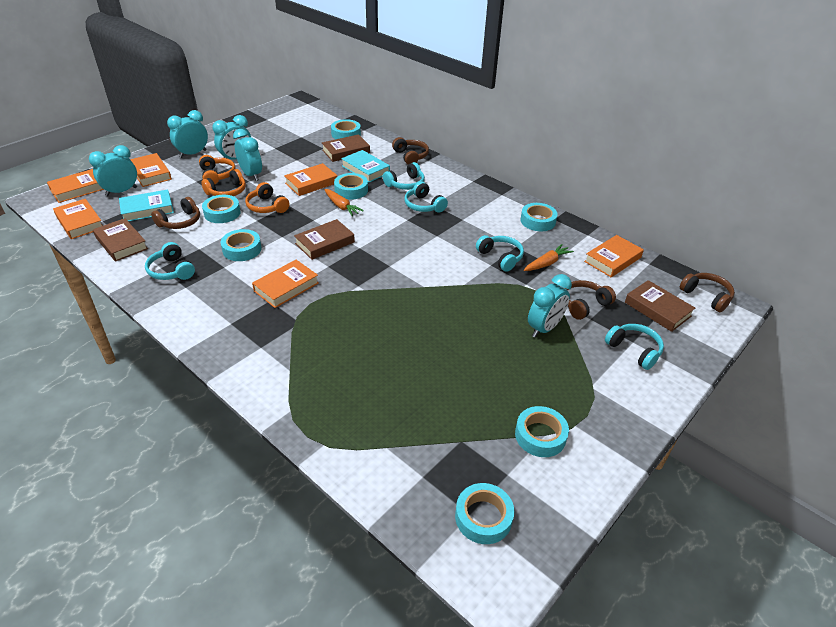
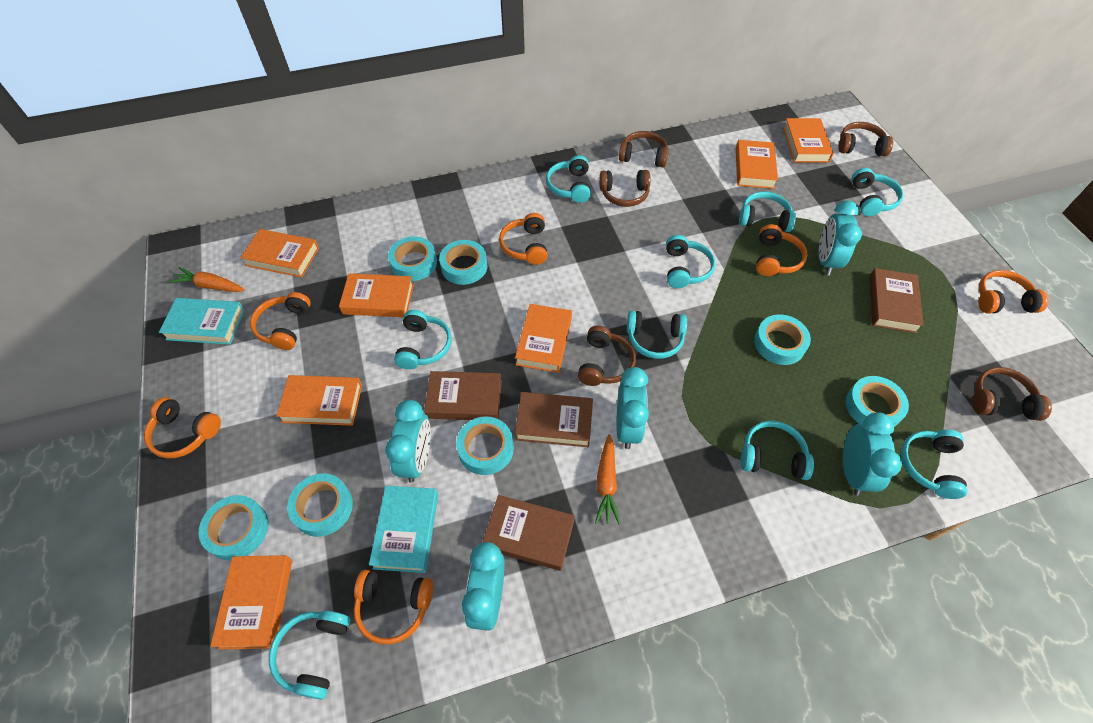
brown headphones: 4 -> 5
orange book: 6 -> 7
orange headphones: 3 -> 6
turquoise headphones: 5 -> 9

